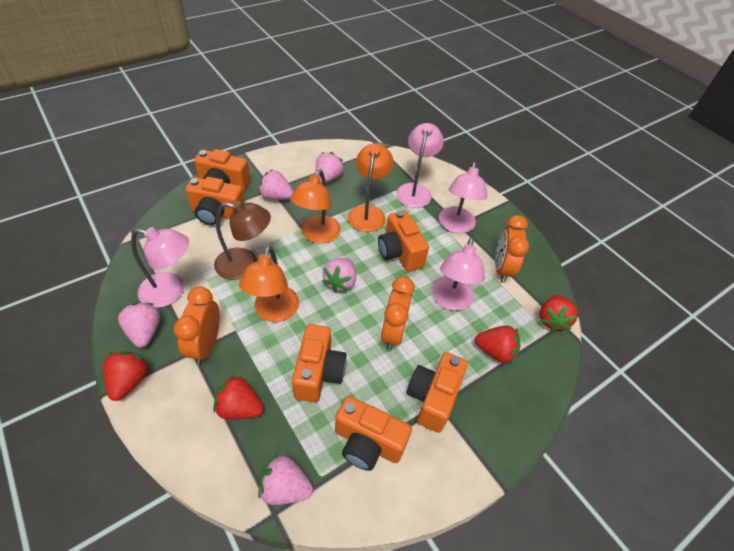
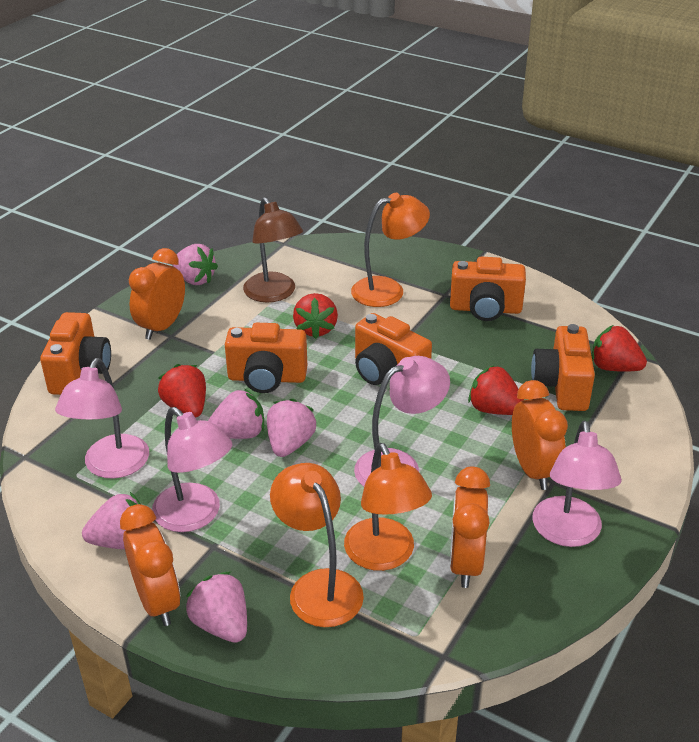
orange camera: 6 -> 5
orange clock: 3 -> 4

